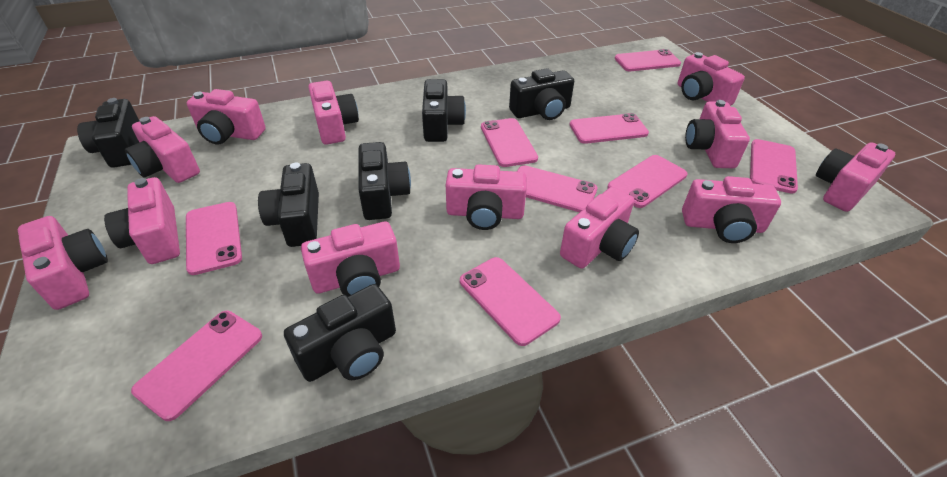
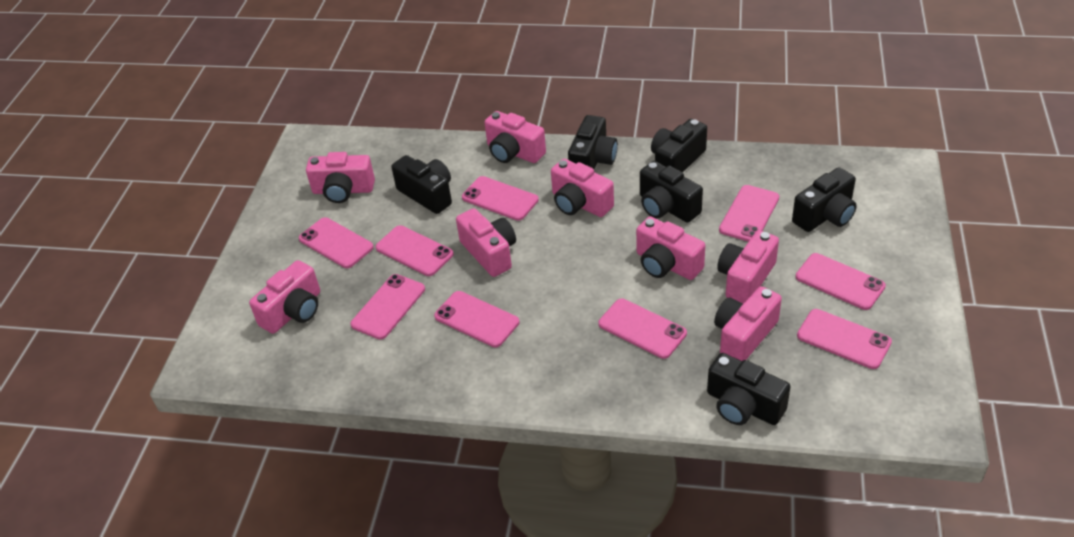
pink camera: 12 -> 8

